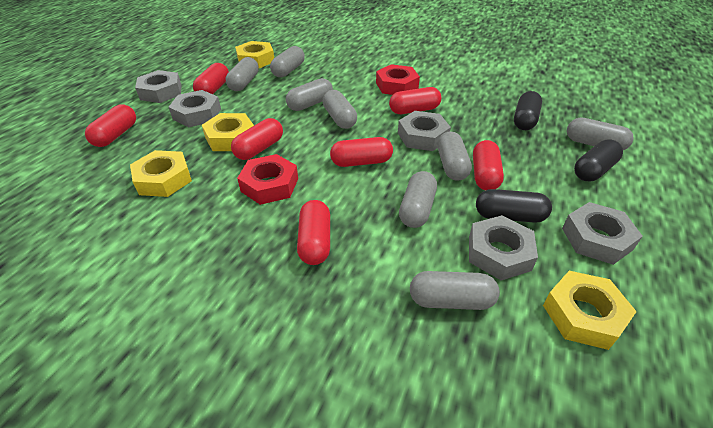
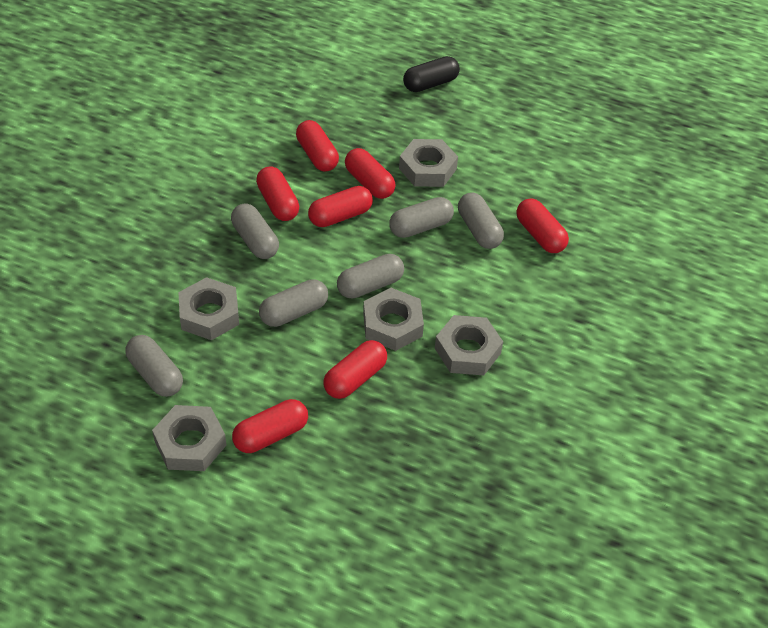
black capsule: 3 -> 1
grey capsule: 8 -> 6
red nut: 2 -> 0
yellow nut: 4 -> 0

